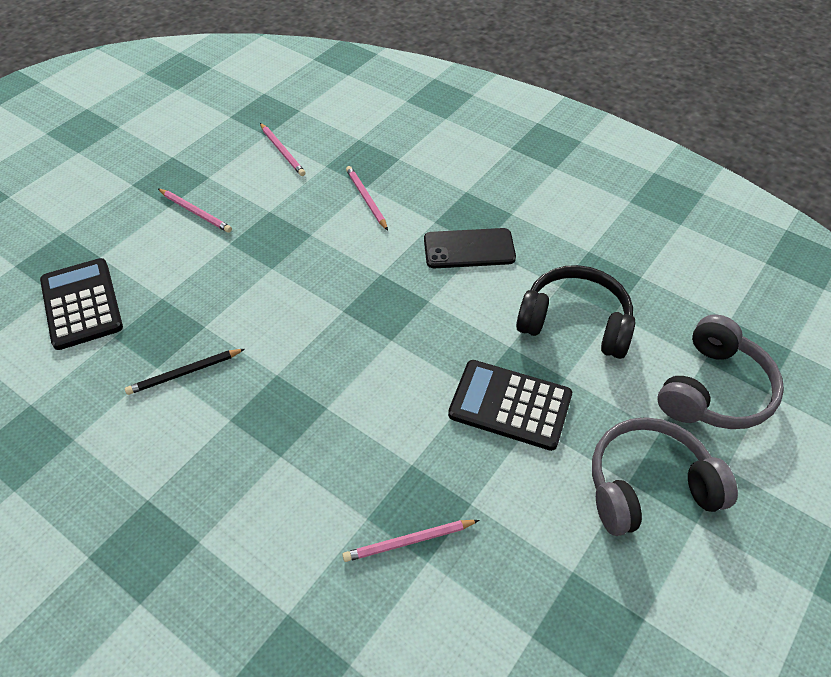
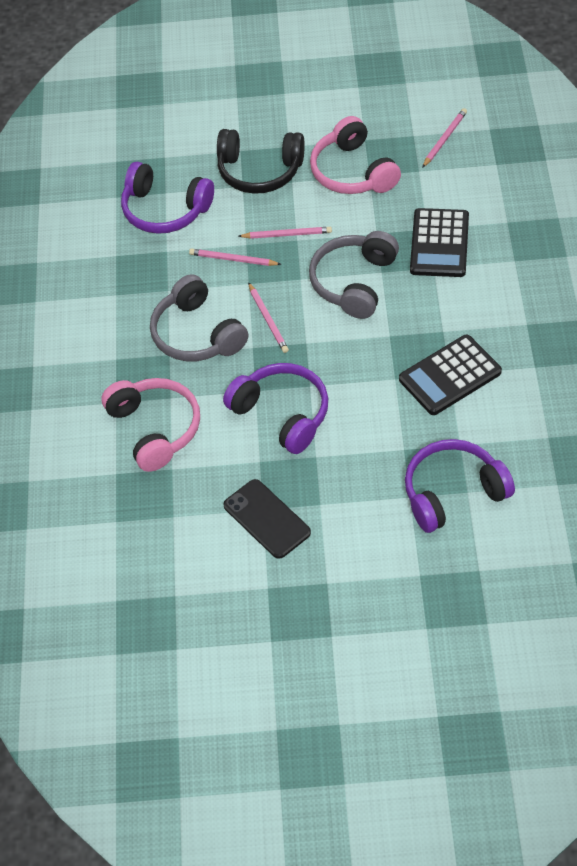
black pencil: 1 -> 0
pink headphones: 0 -> 2
purple headphones: 0 -> 3

